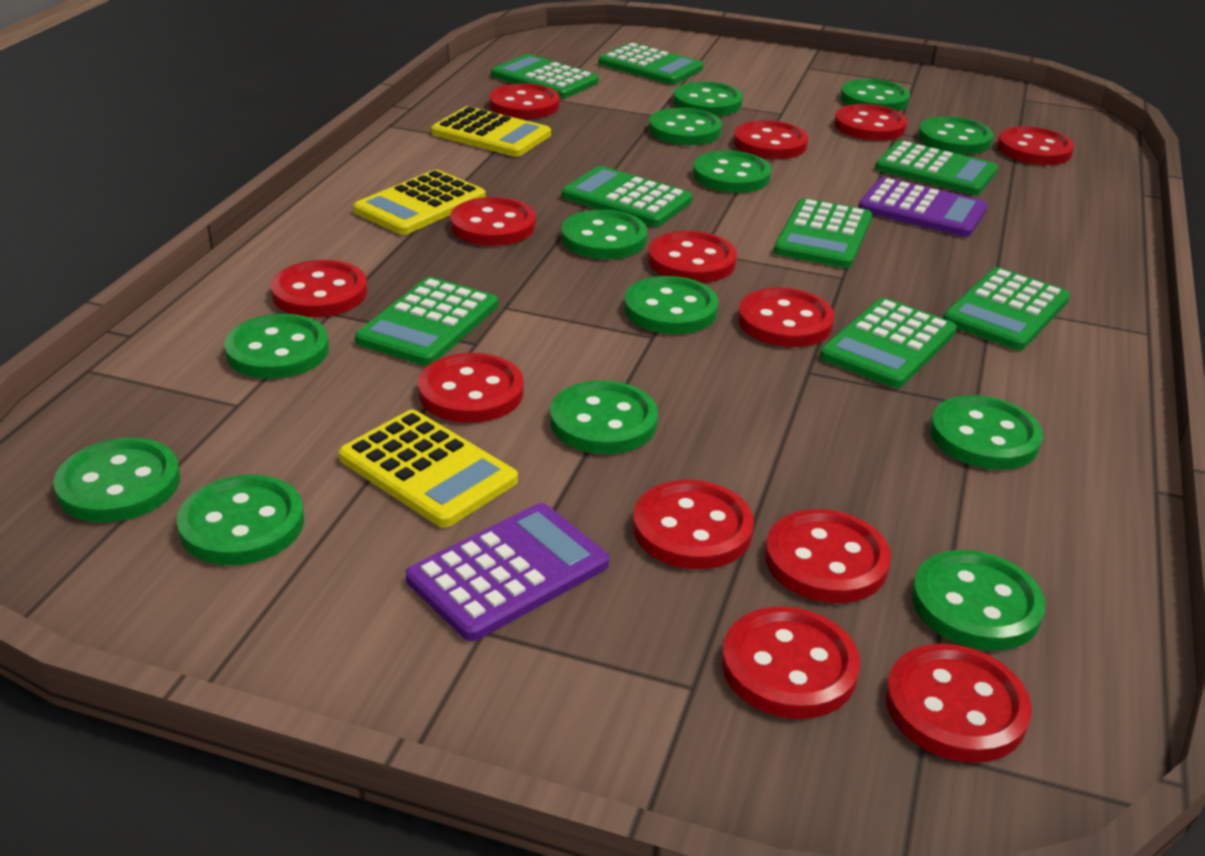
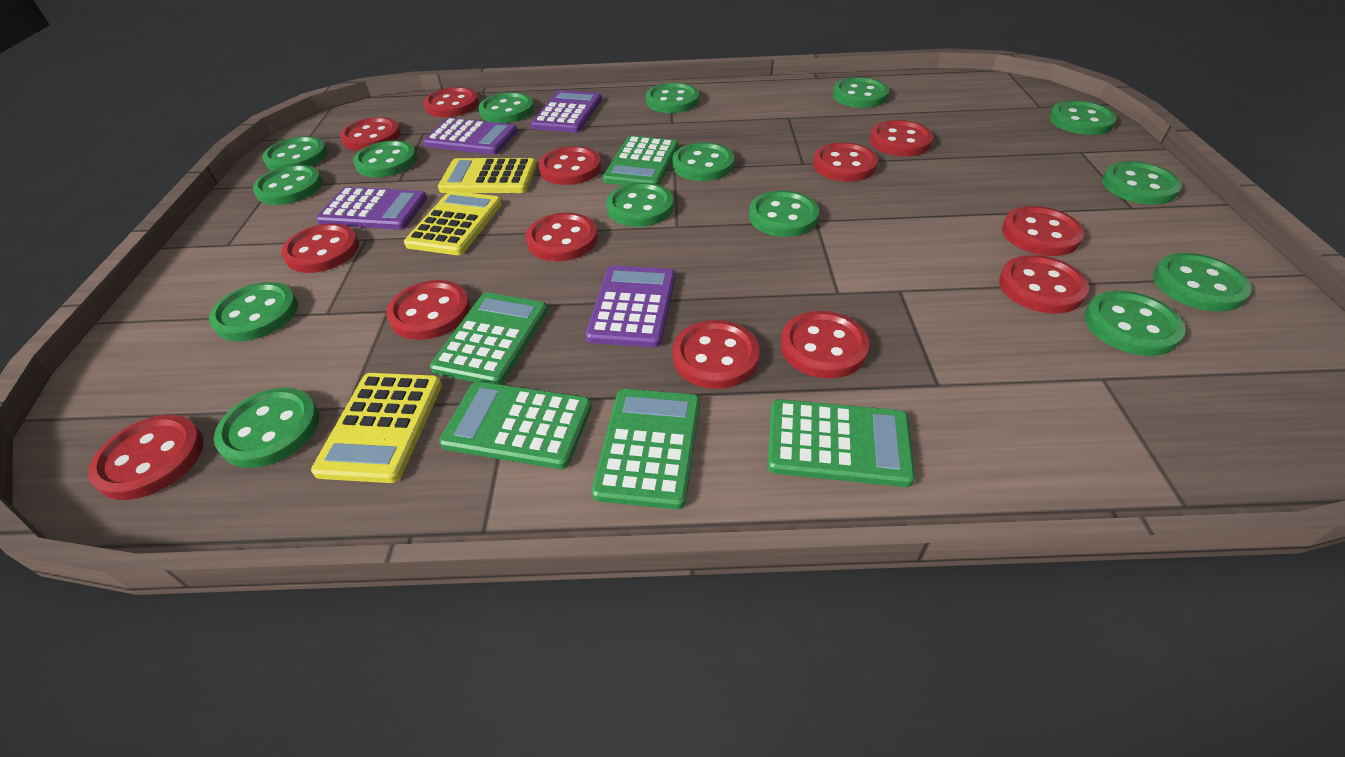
green button: 13 -> 15
green calculator: 8 -> 5
purple calculator: 2 -> 4

